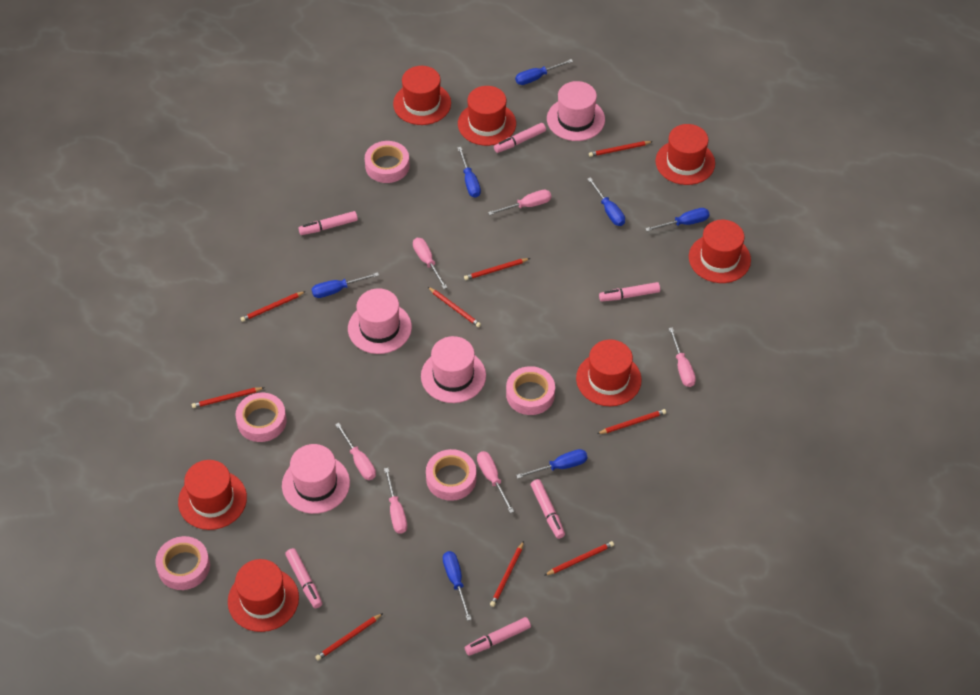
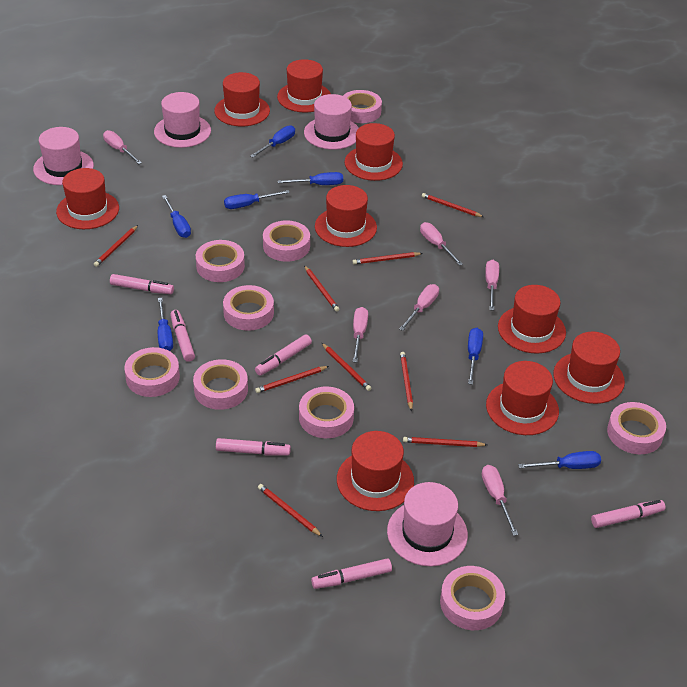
pink tape: 5 -> 9
red hat: 7 -> 9

